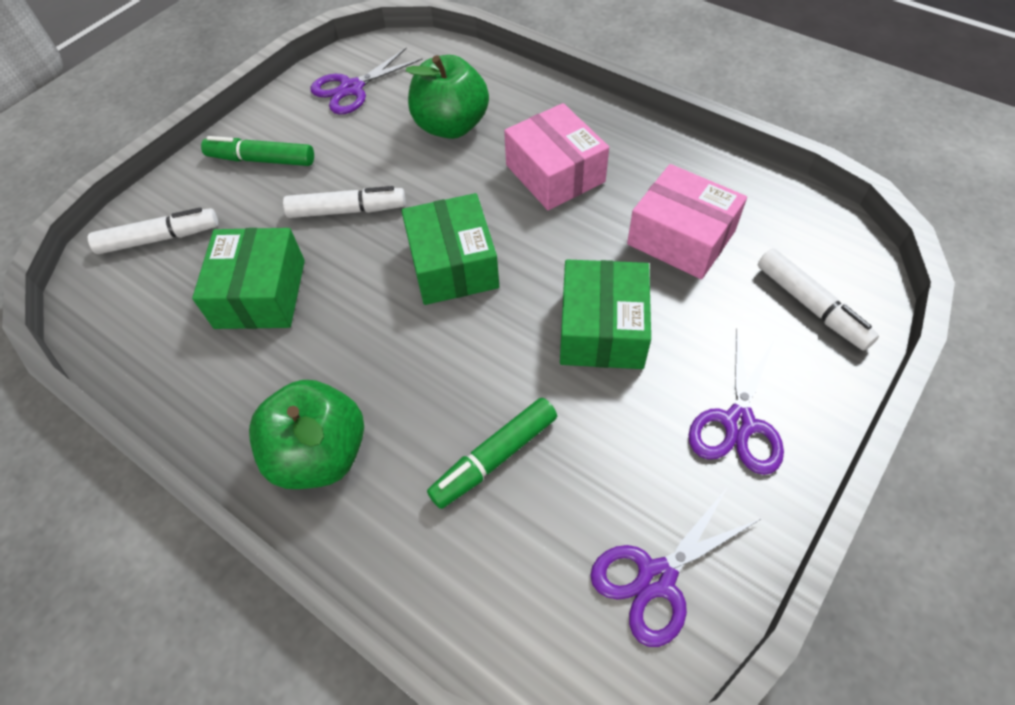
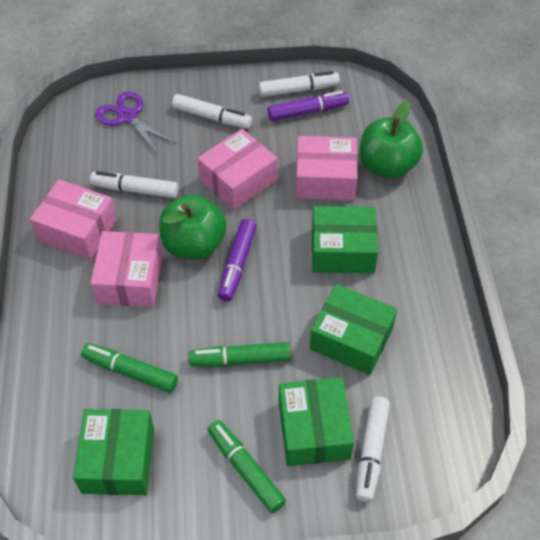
green box: 3 -> 4
green marker: 2 -> 3
pink box: 2 -> 4
purple marker: 0 -> 2
purple scissors: 3 -> 1
white marker: 3 -> 4

